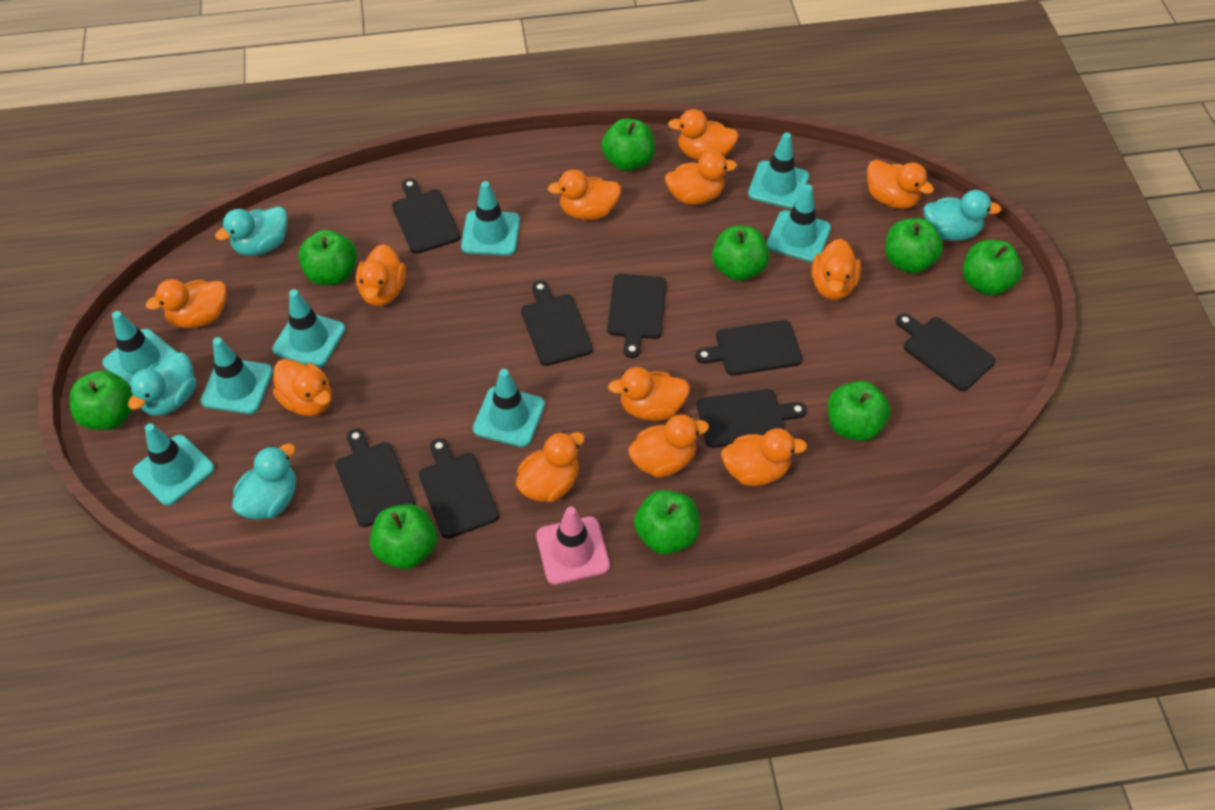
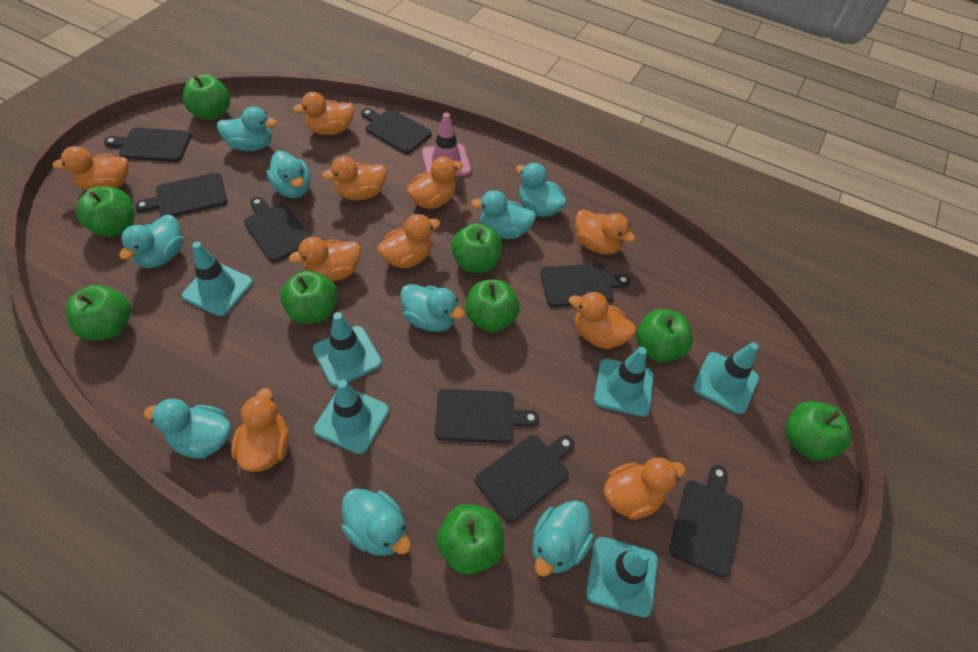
orange duck: 12 -> 10
turquoise duck: 4 -> 9
turquoise traffic cone: 8 -> 6

